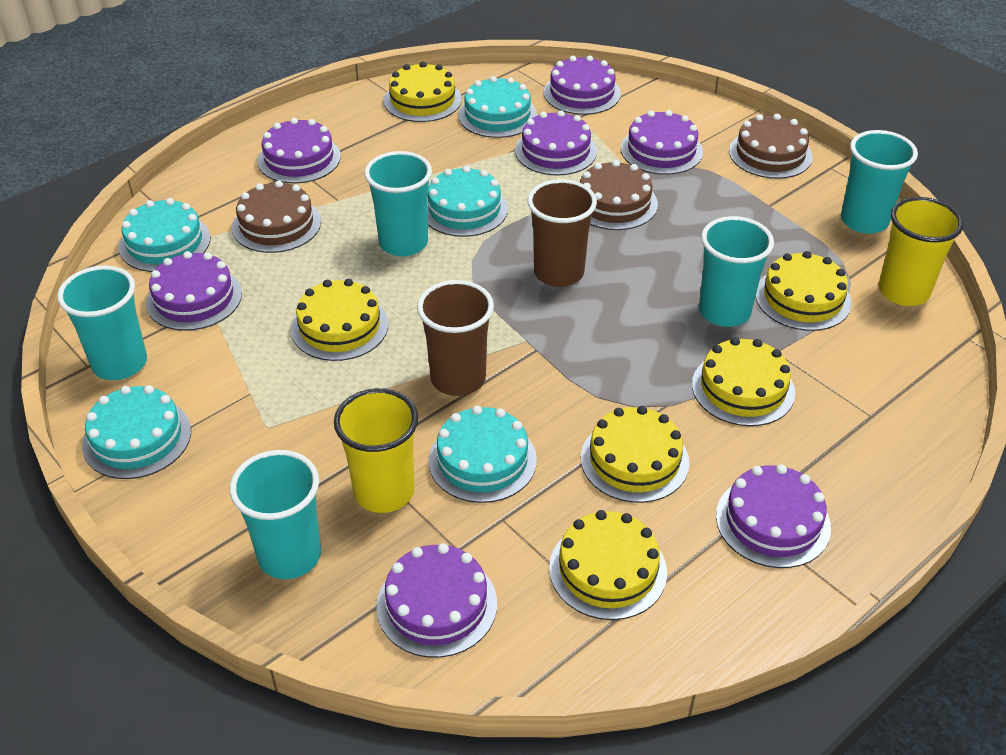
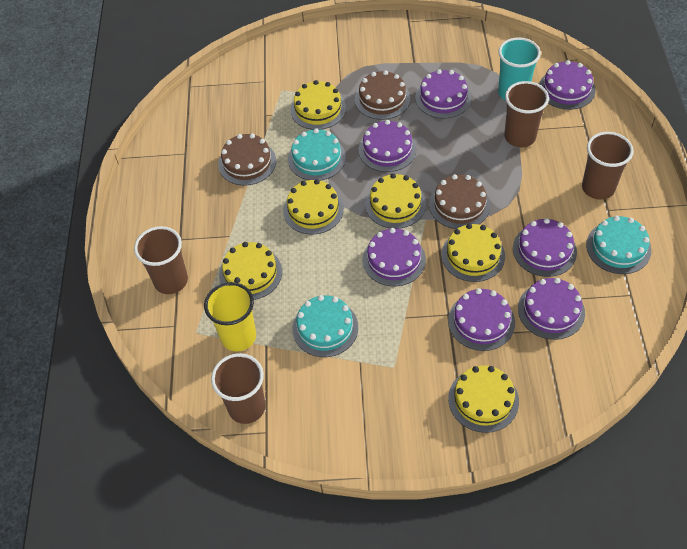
brown cup: 2 -> 4
turquoise cake: 5 -> 3
turquoise cup: 5 -> 1
yellow cup: 2 -> 1

